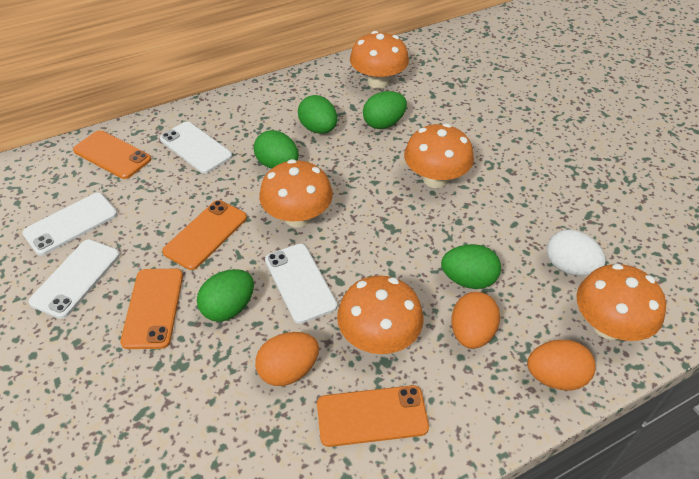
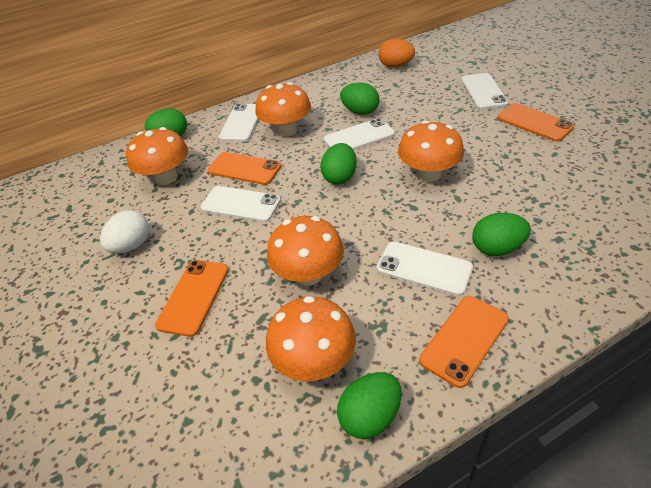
orange egg: 3 -> 1
white phone: 4 -> 5

